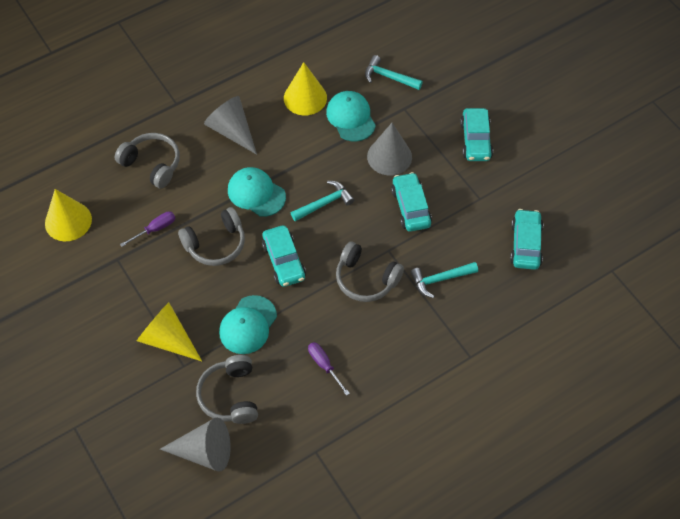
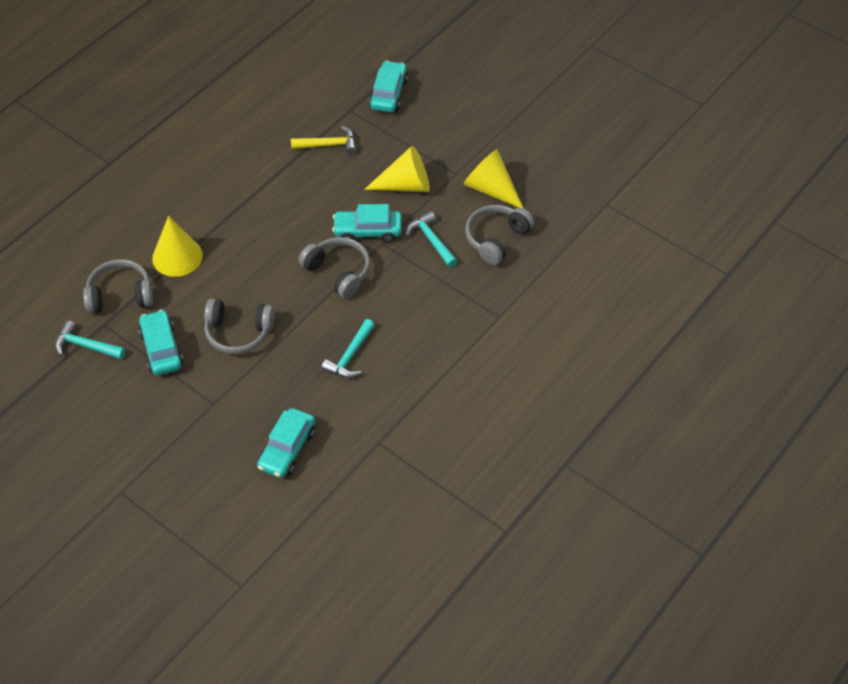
grey cone: 3 -> 0
purple screwdriver: 2 -> 0
turquoise cap: 3 -> 0
yellow hammer: 0 -> 1

